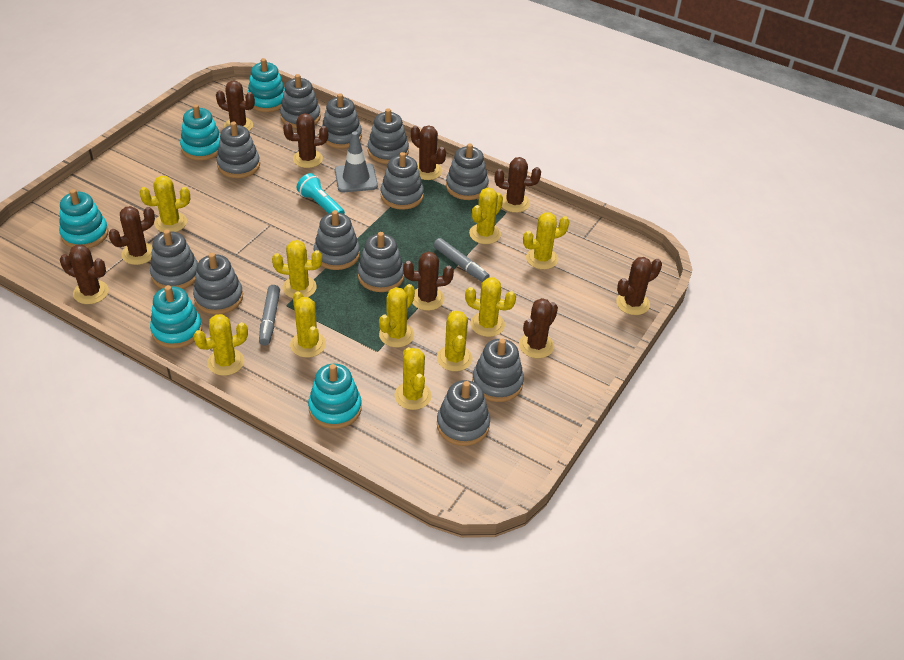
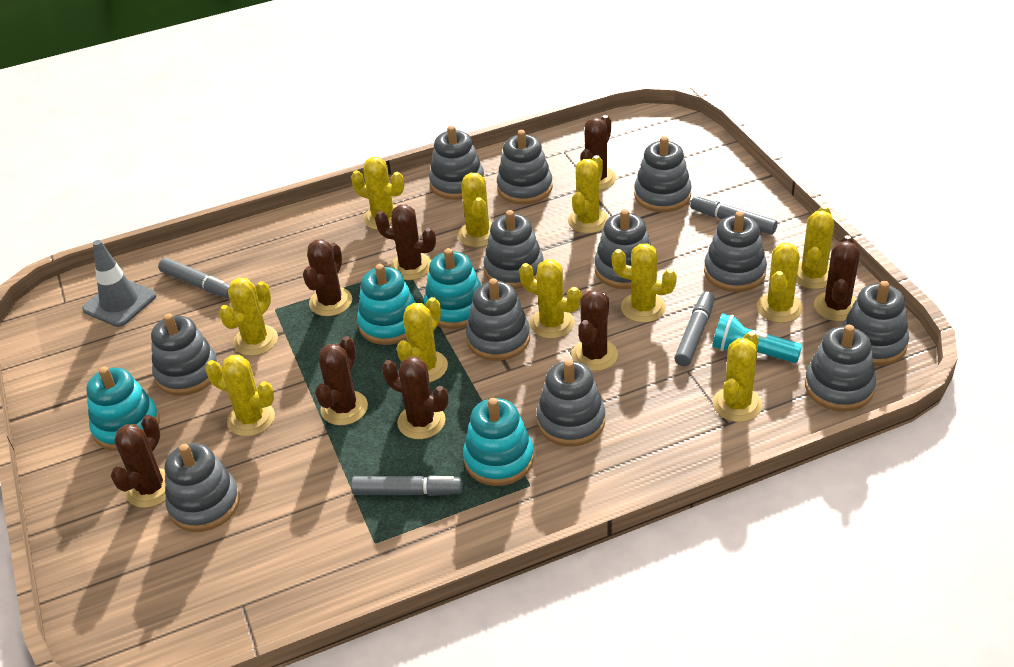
brown cactus: 9 -> 8
grey marker: 2 -> 4
turquoise stacking toy: 5 -> 4
yellow cactus: 10 -> 11

